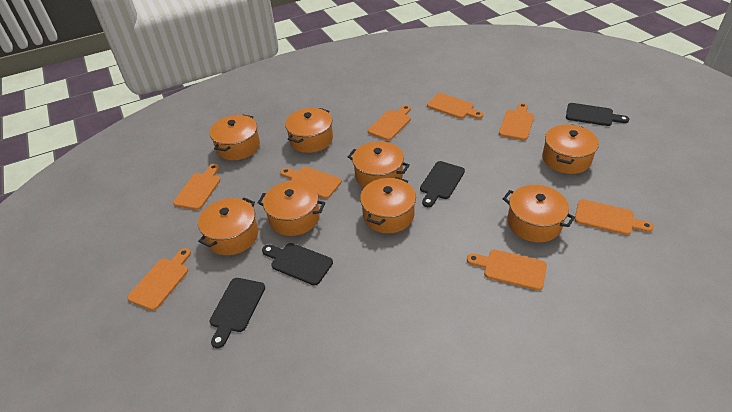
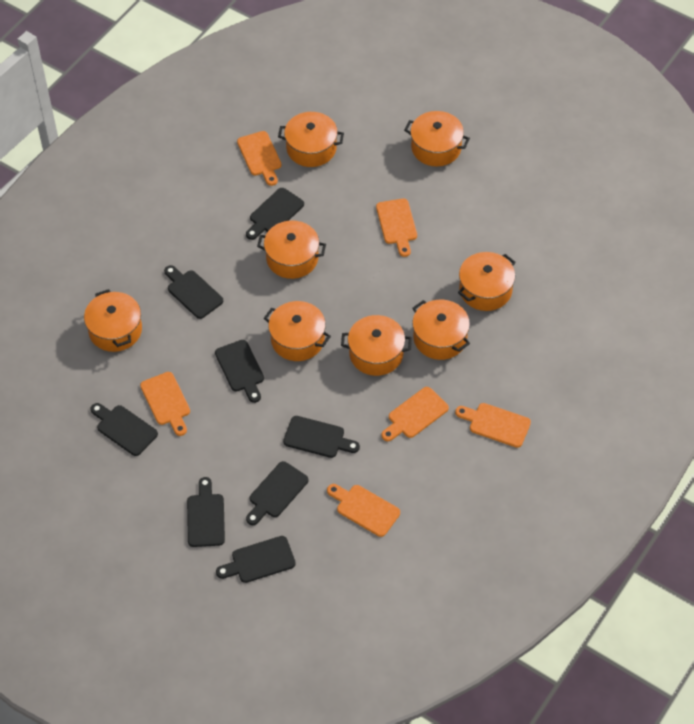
black cutting board: 4 -> 8
orange cutting board: 8 -> 6

